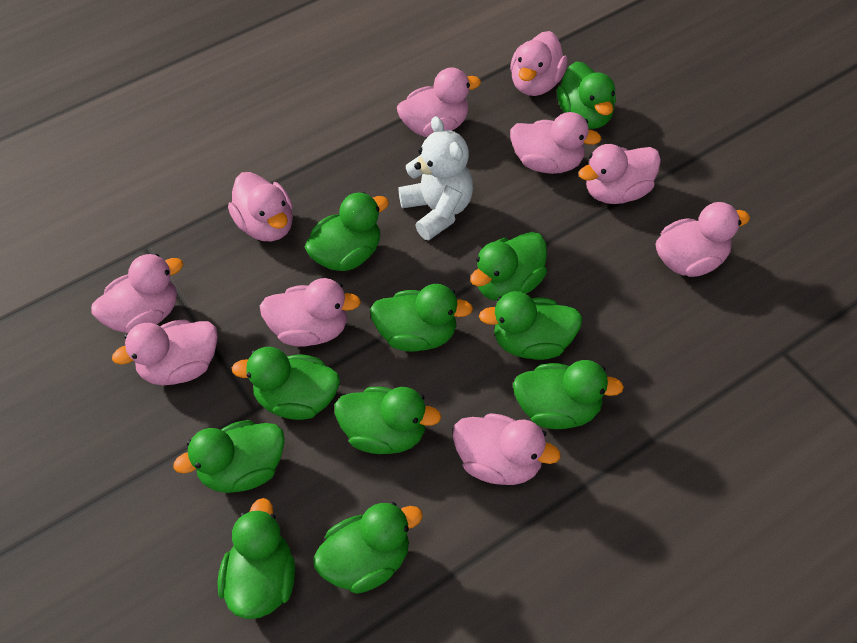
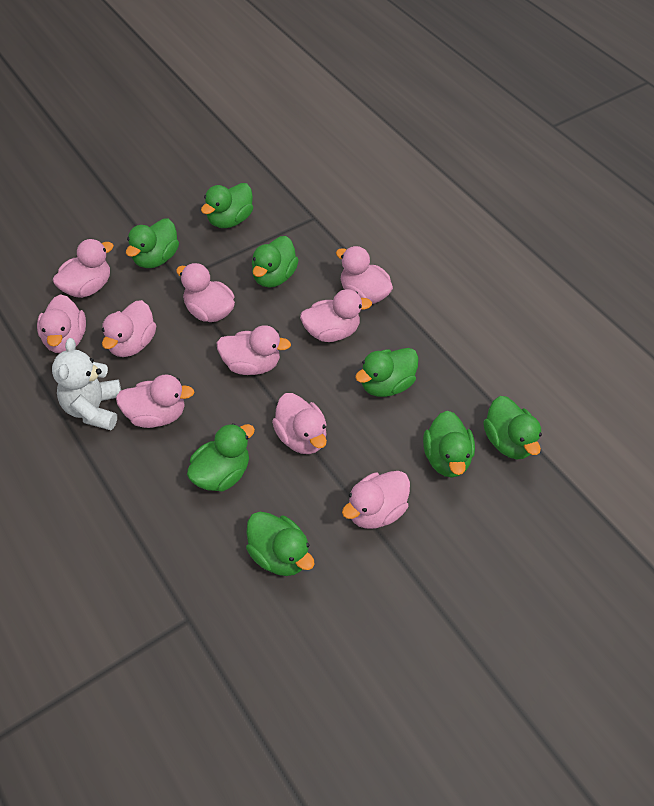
green duck: 11 -> 8

